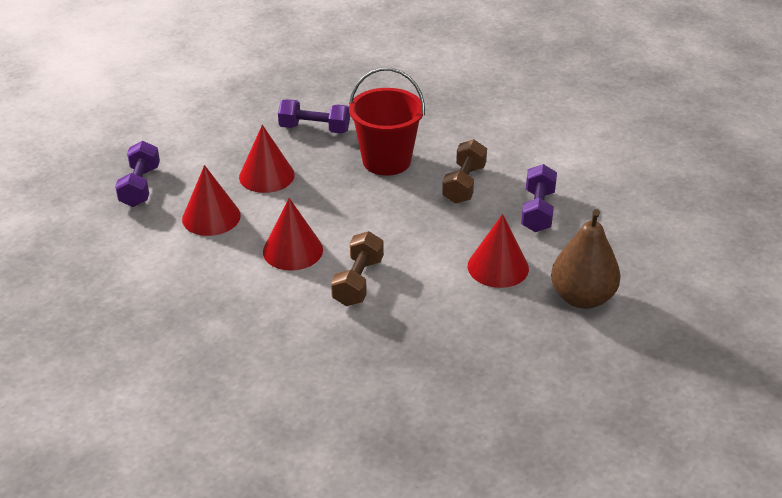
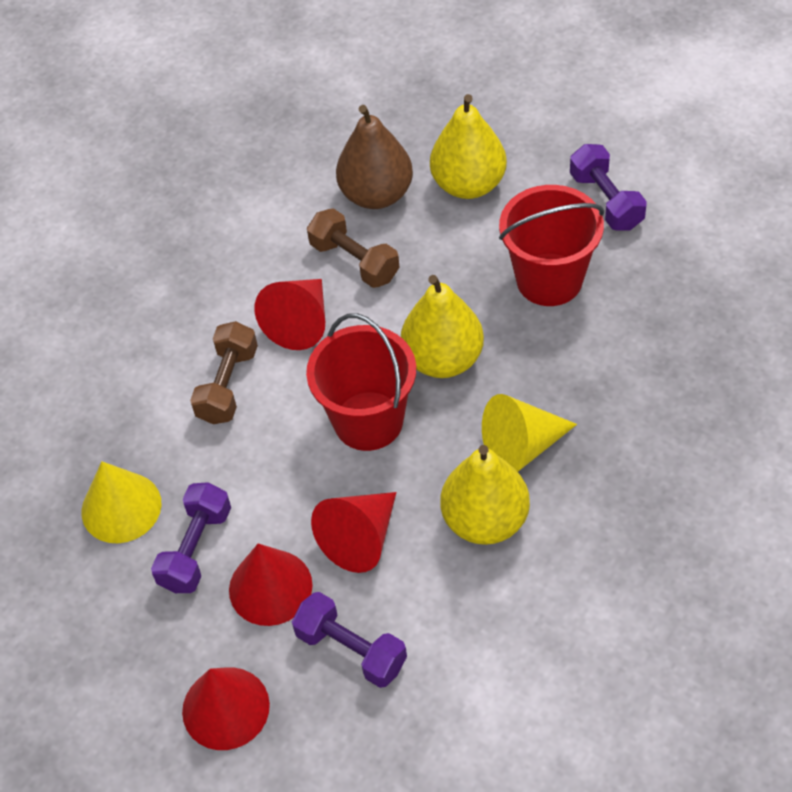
red bucket: 1 -> 2
yellow cone: 0 -> 2
yellow pear: 0 -> 3

